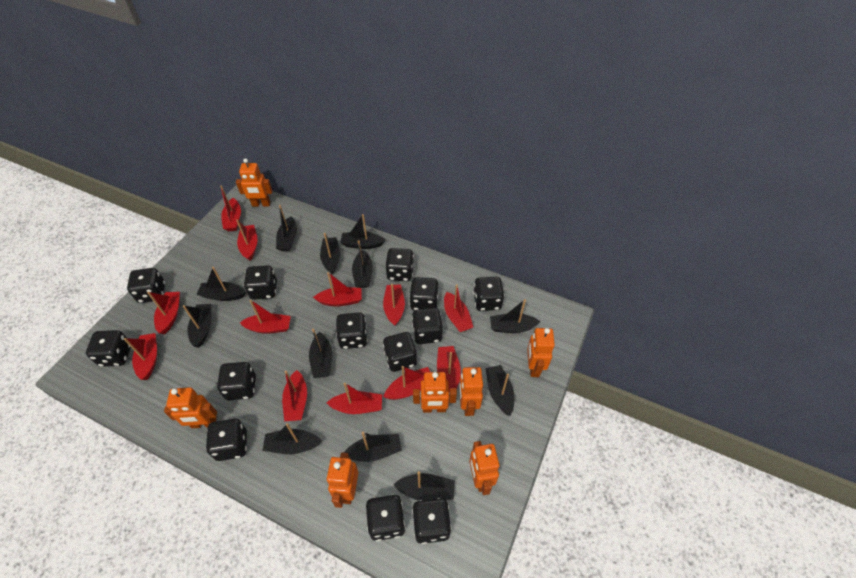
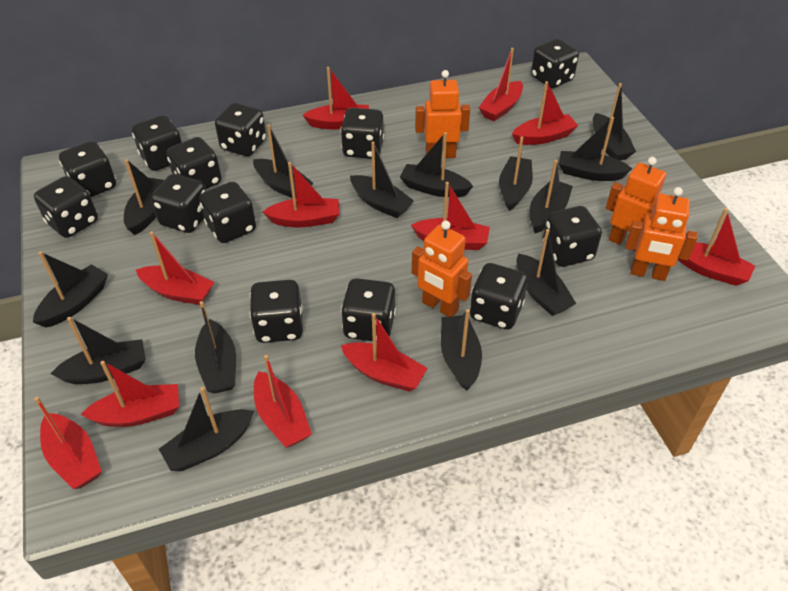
black boat: 12 -> 14
orange robot: 7 -> 4
red boat: 12 -> 11

